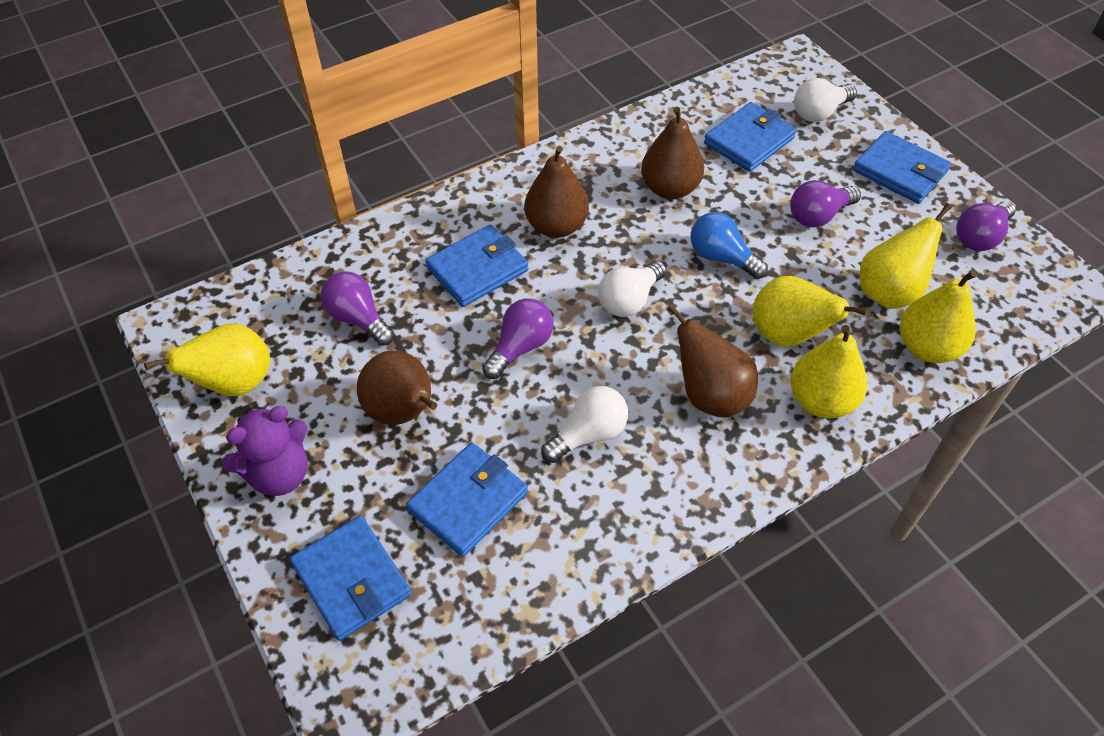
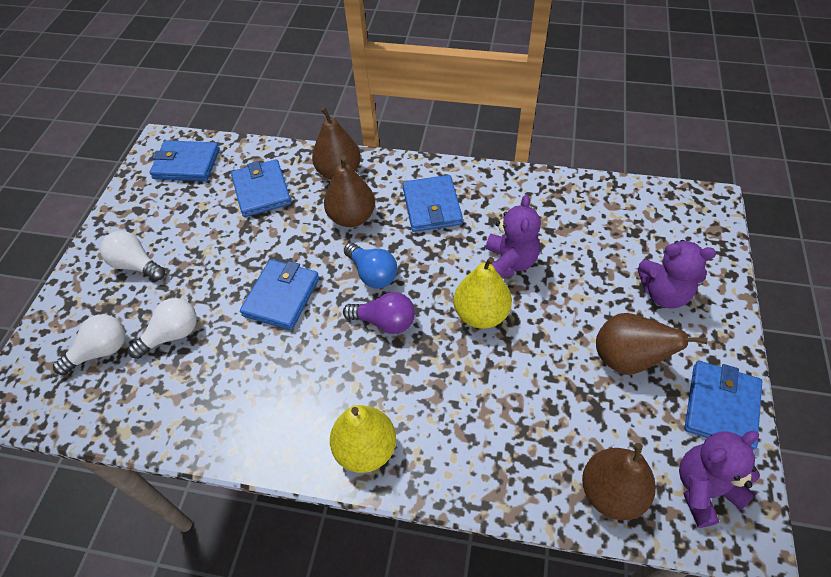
purple light bulb: 4 -> 1
purple teddy bear: 1 -> 3
yellow pear: 5 -> 2

